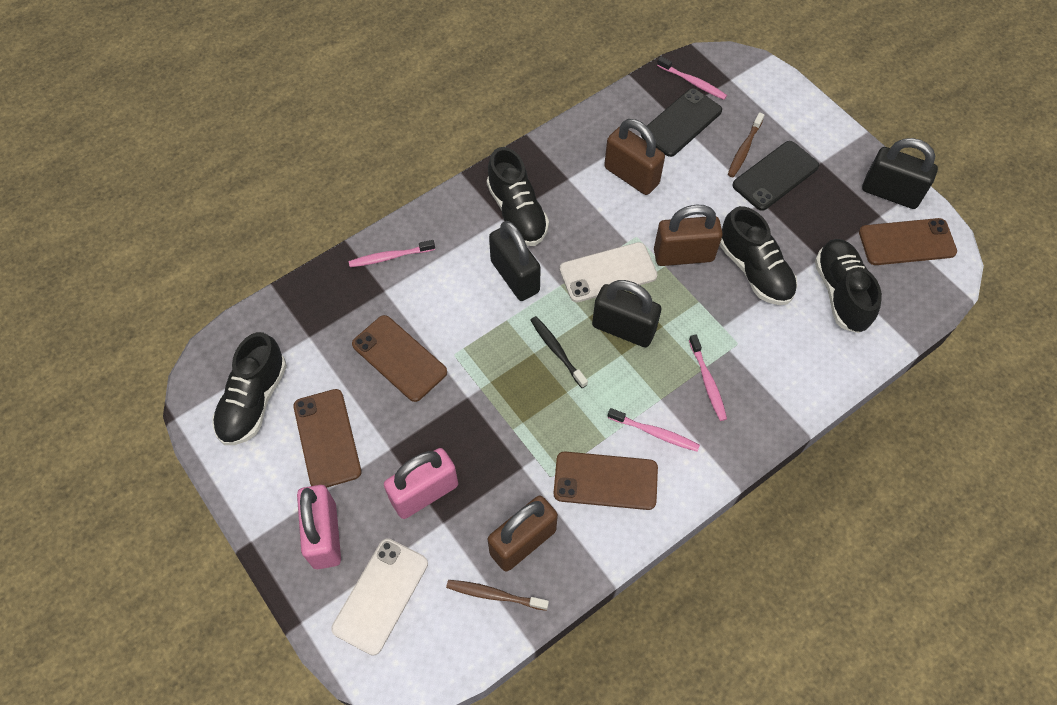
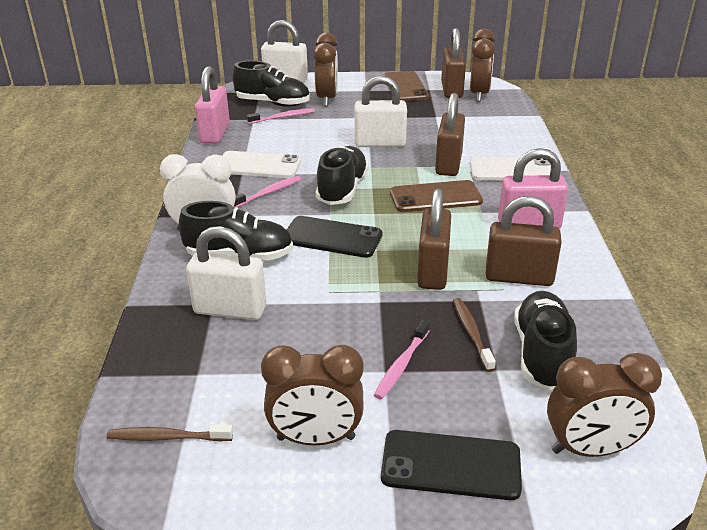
black padlock: 3 -> 0
black toothbrush: 1 -> 0
brown clock: 0 -> 4
brown padlock: 3 -> 4
brown phone: 4 -> 2
pink toothbrush: 4 -> 3
white clock: 0 -> 1
white padlock: 0 -> 3

